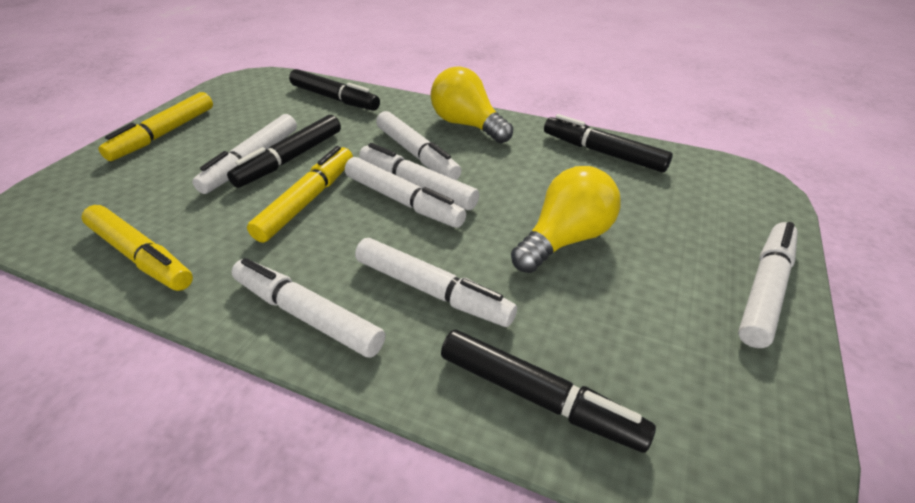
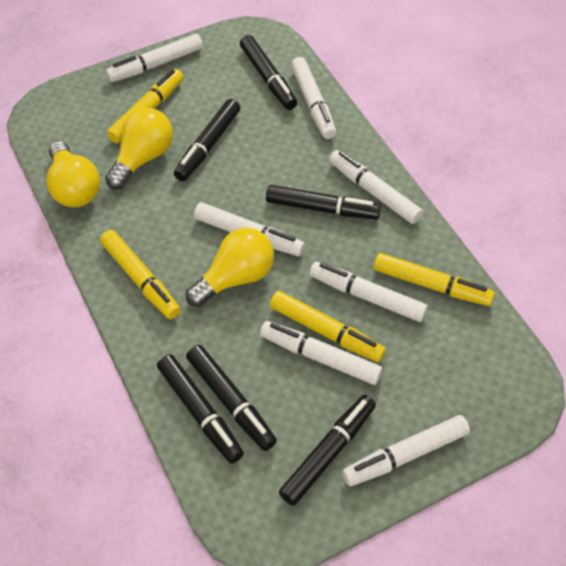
black marker: 4 -> 6
yellow light bulb: 2 -> 3
yellow marker: 3 -> 4

